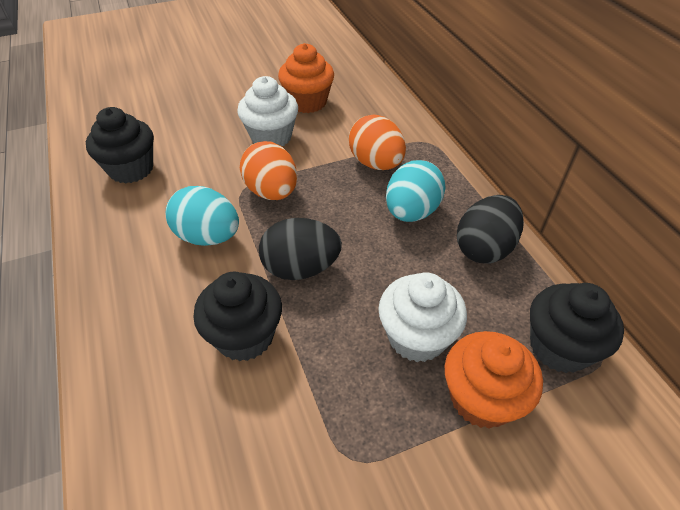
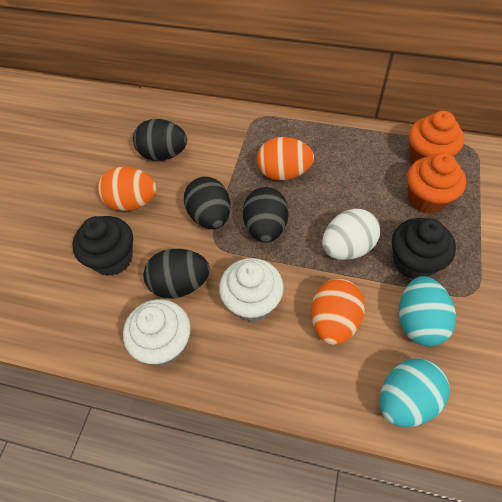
black cupcake: 3 -> 2
black egg: 2 -> 4
orange egg: 2 -> 3
white egg: 0 -> 1

